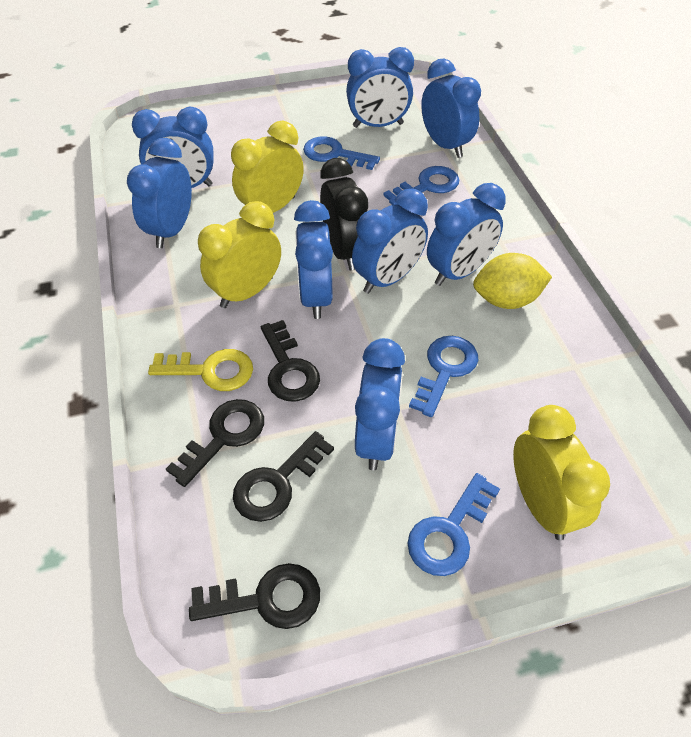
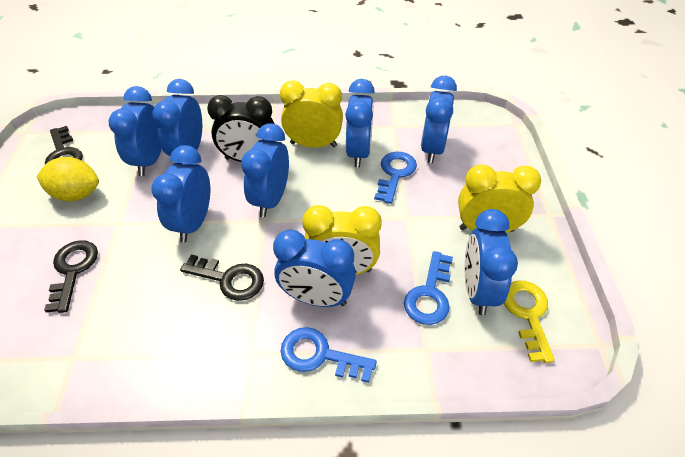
black key: 4 -> 3
blue key: 4 -> 3

